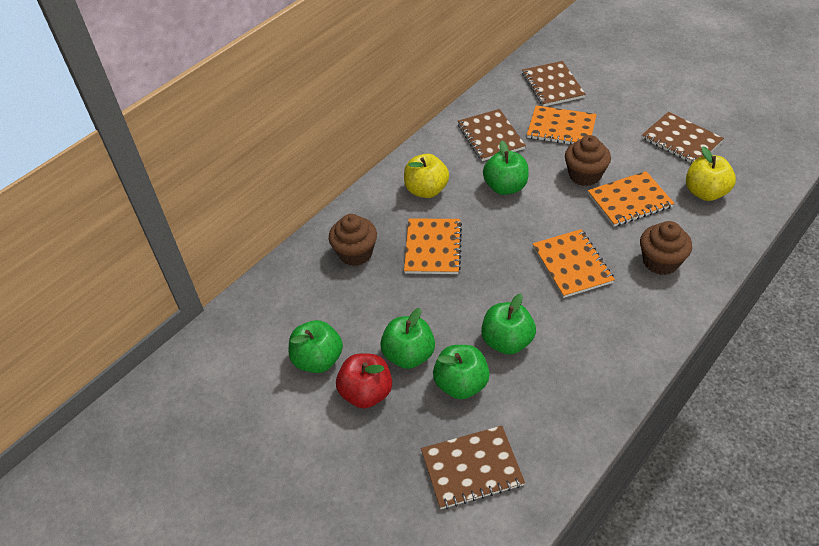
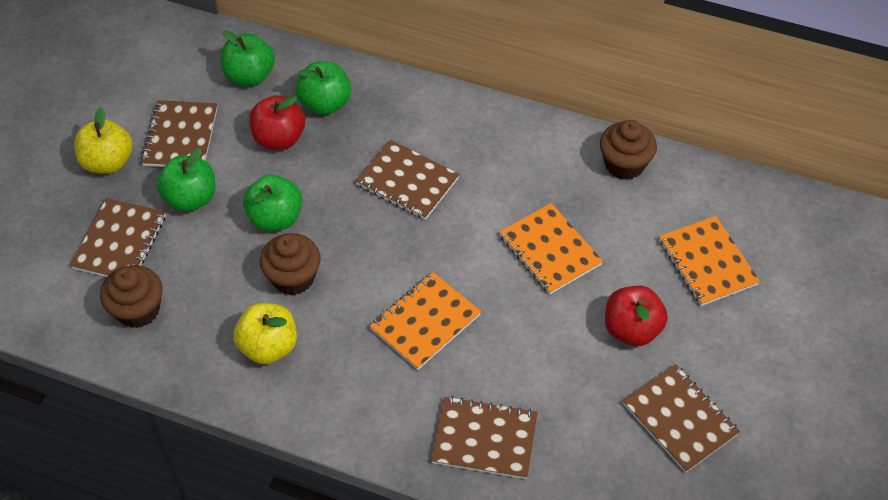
brown notebook: 4 -> 5
green apple: 5 -> 4
orange notebook: 4 -> 3
red apple: 1 -> 2

